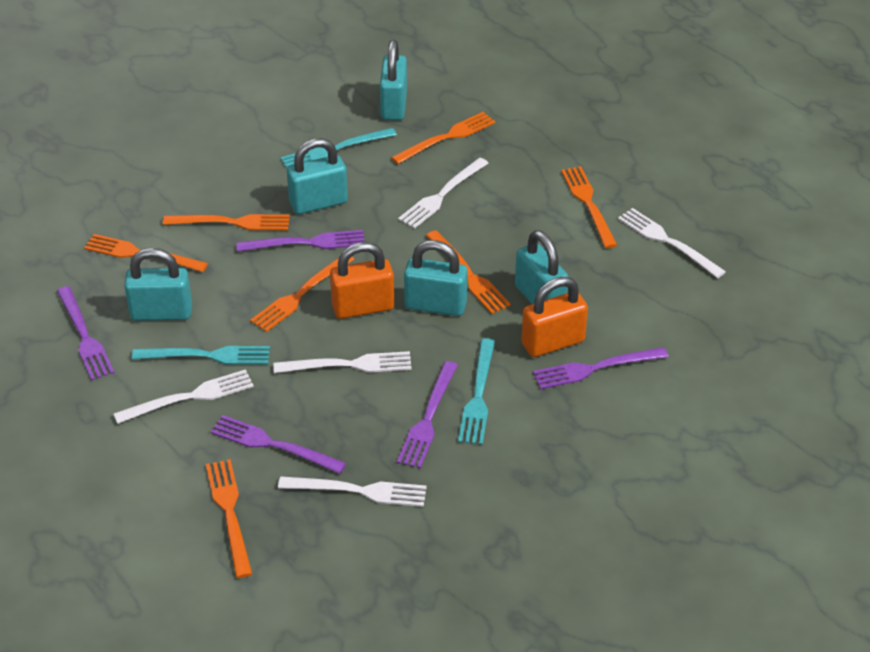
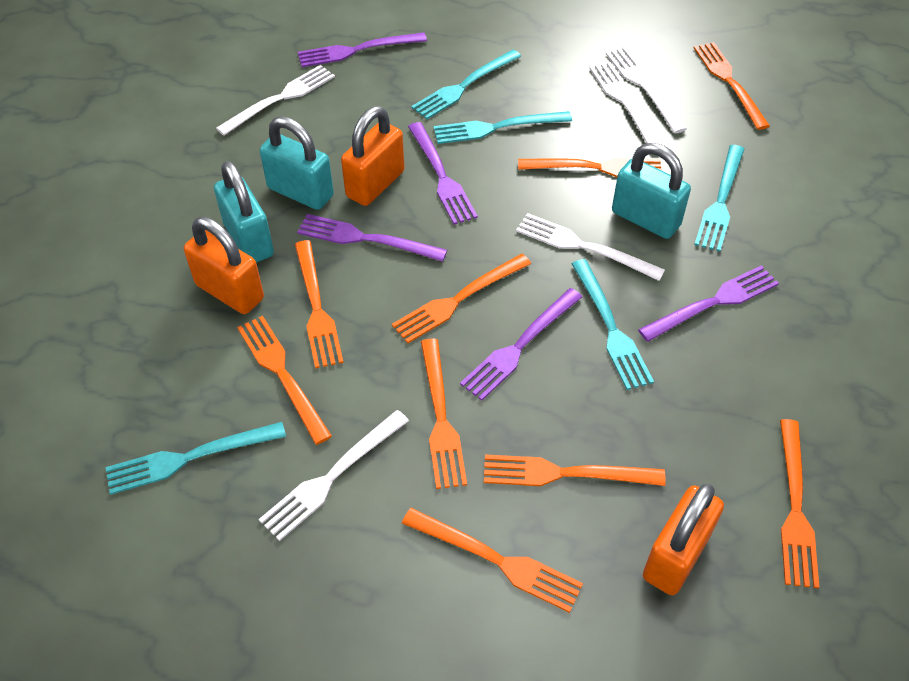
orange fork: 7 -> 9
orange padlock: 2 -> 3
turquoise fork: 3 -> 5
turquoise padlock: 5 -> 3

